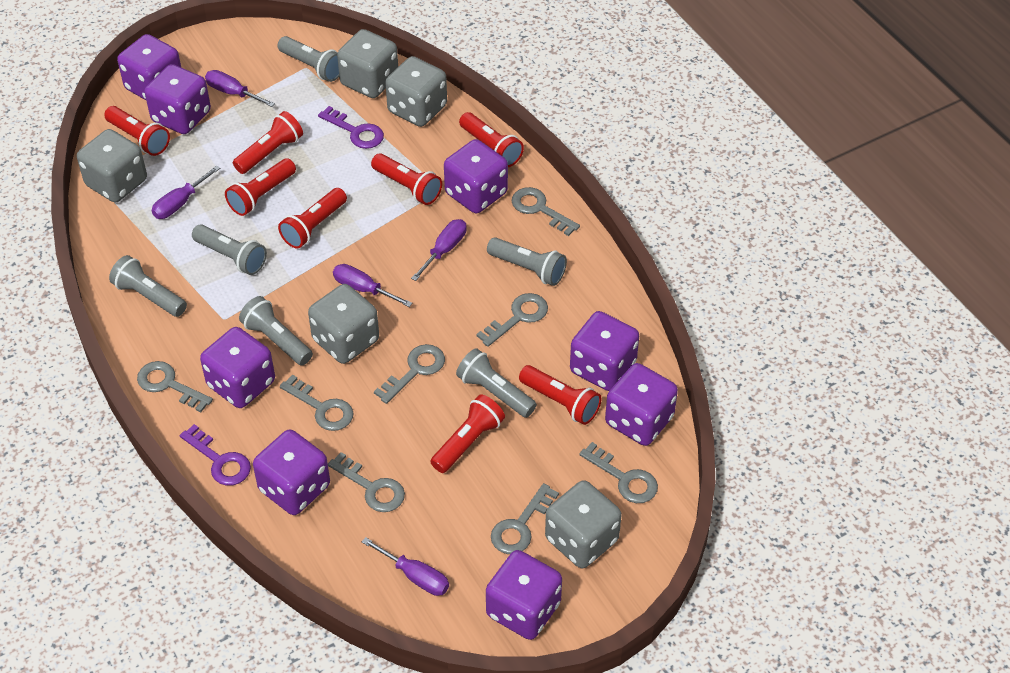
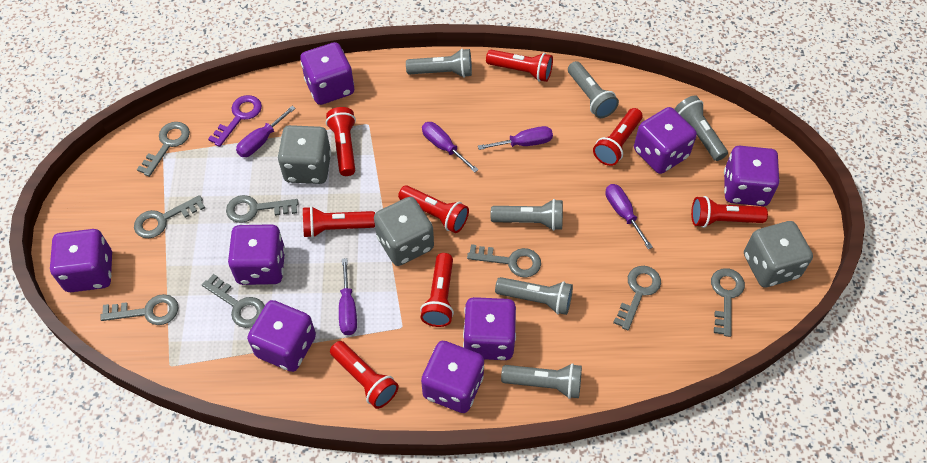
grey dice: 5 -> 3
purple key: 2 -> 1

